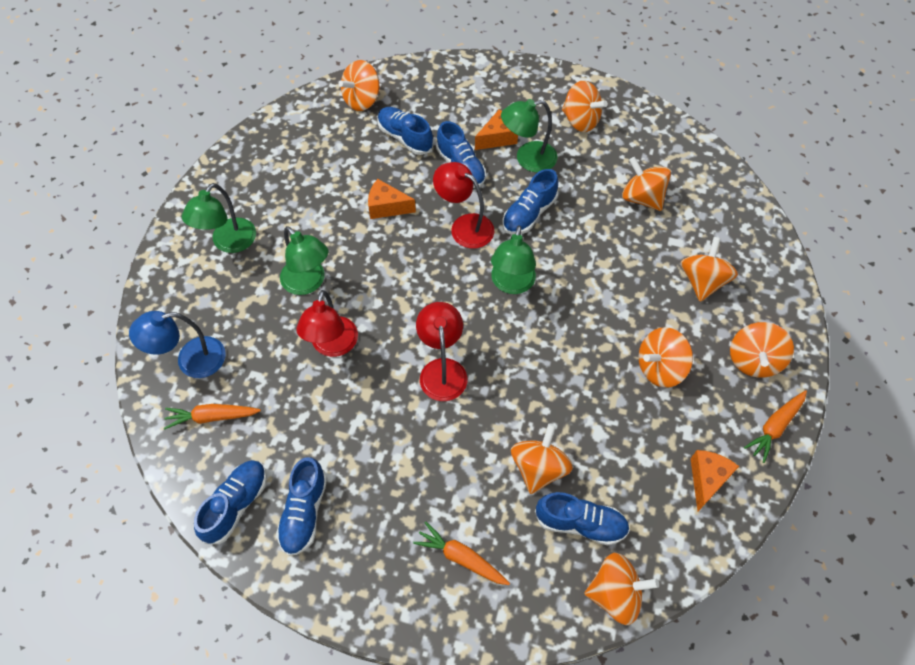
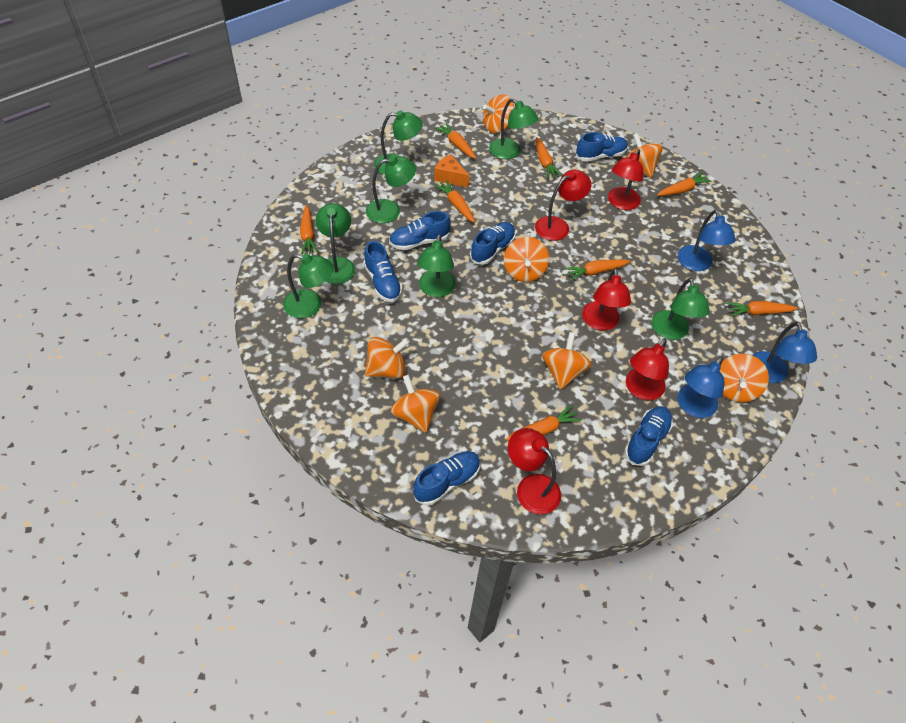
blue lamp: 1 -> 3
green lamp: 4 -> 7
orange carrot: 3 -> 8
orange cheese: 3 -> 1
orange spinning top: 8 -> 7
red lamp: 3 -> 5

